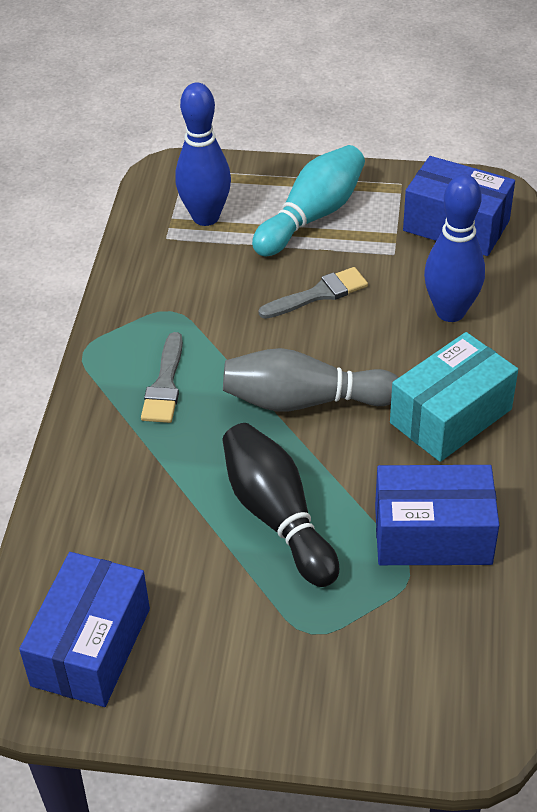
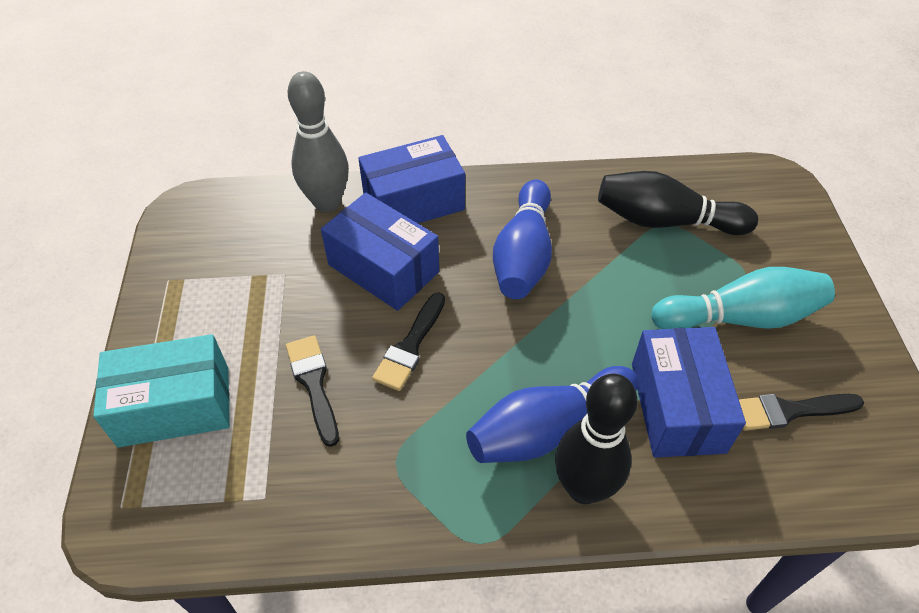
black bowling pin: 1 -> 2
black brush: 0 -> 3
grey brush: 2 -> 0

